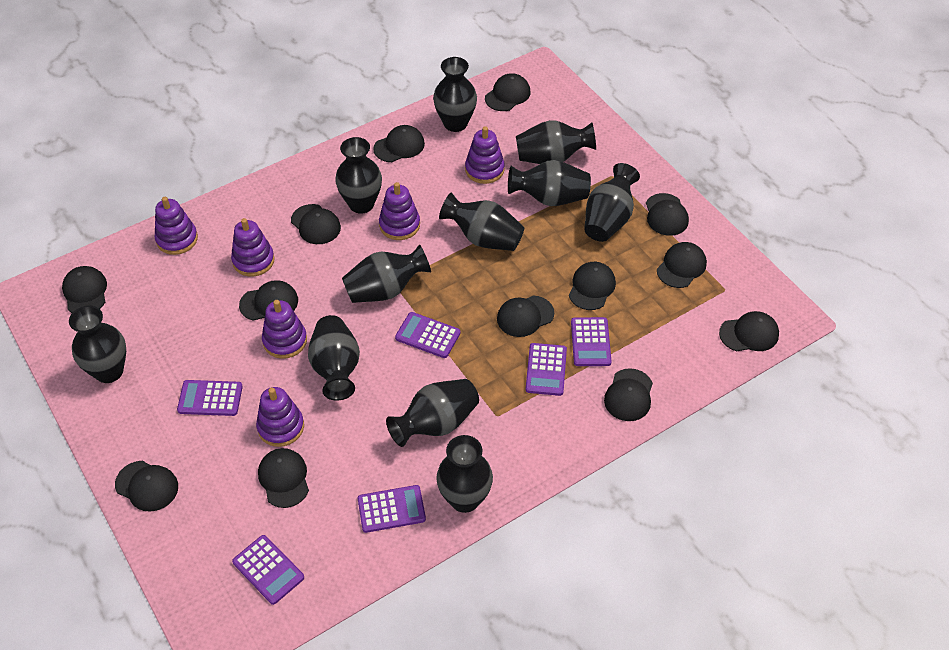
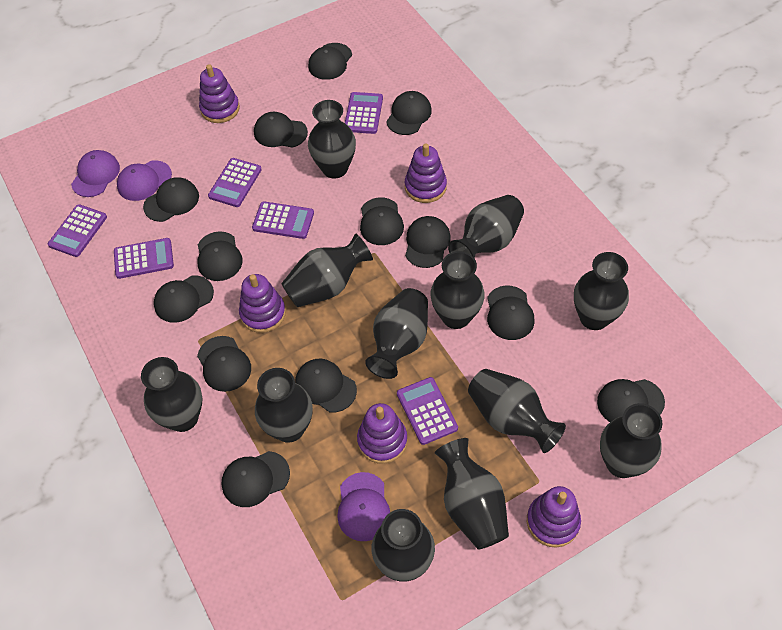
black vase: 11 -> 12
purple cap: 0 -> 3
purple stacking toy: 6 -> 5

